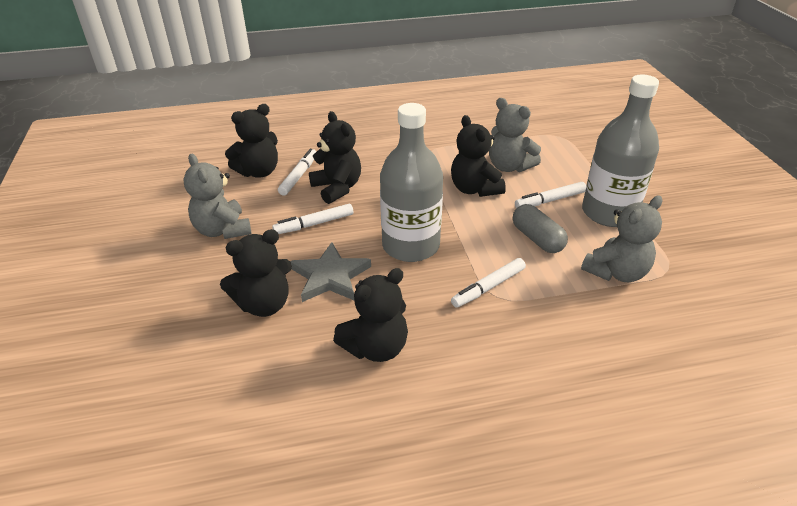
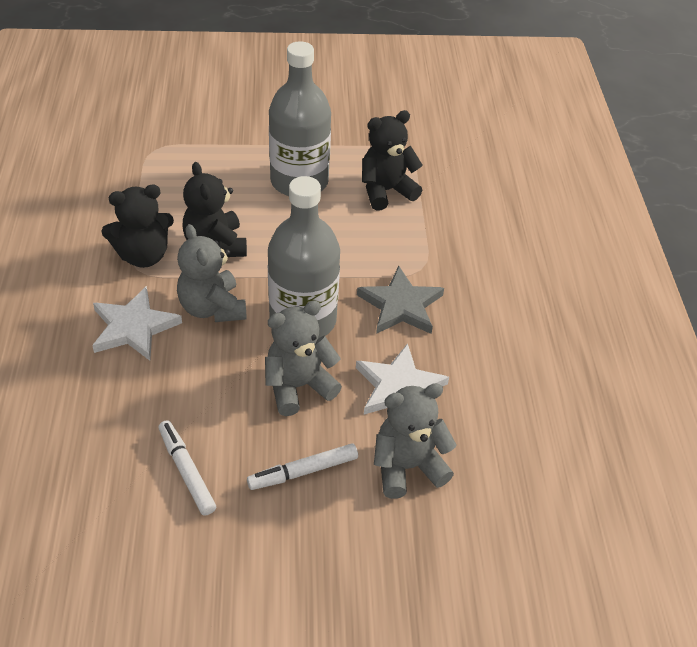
black teddy bear: 5 -> 3
grey capsule: 1 -> 0
white marker: 4 -> 2
white star: 0 -> 2

